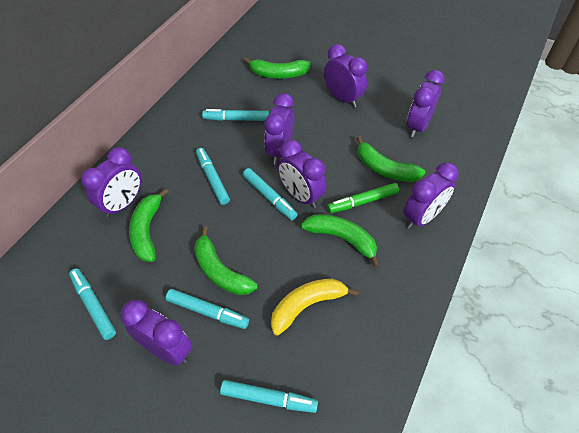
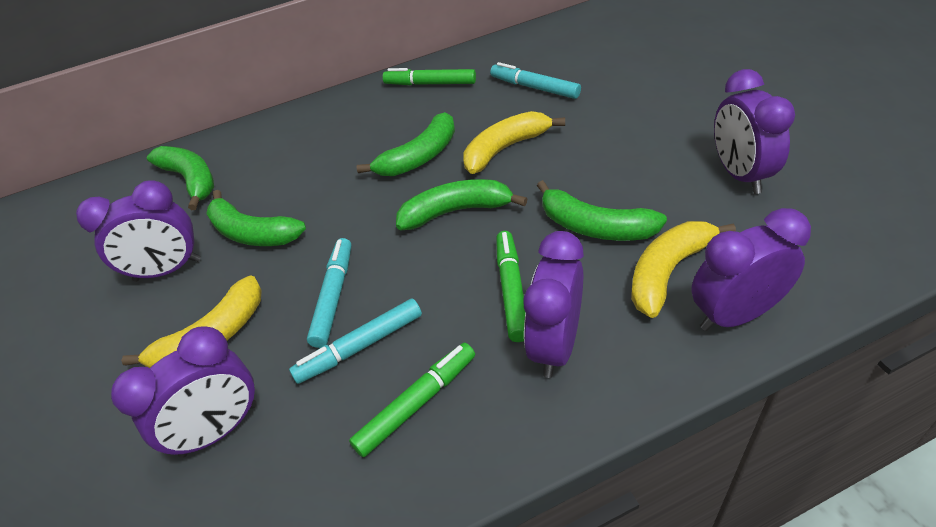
green marker: 1 -> 3
purple clock: 7 -> 5
turquoise marker: 6 -> 3
yellow banana: 1 -> 3

